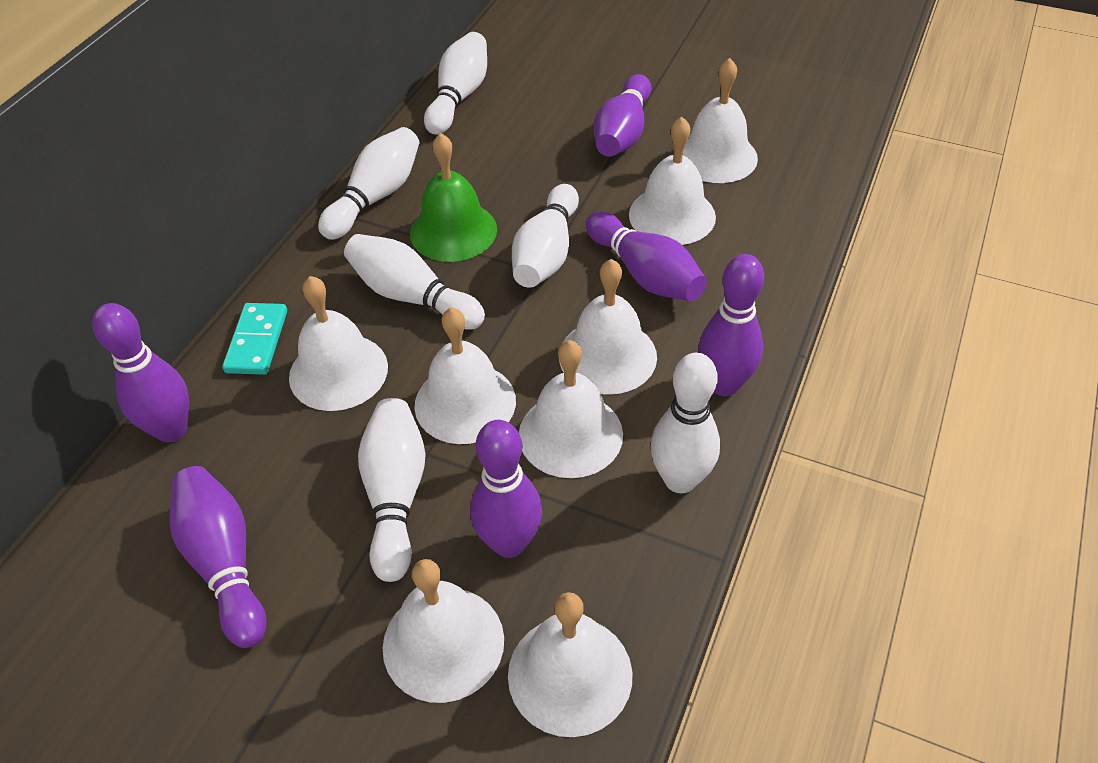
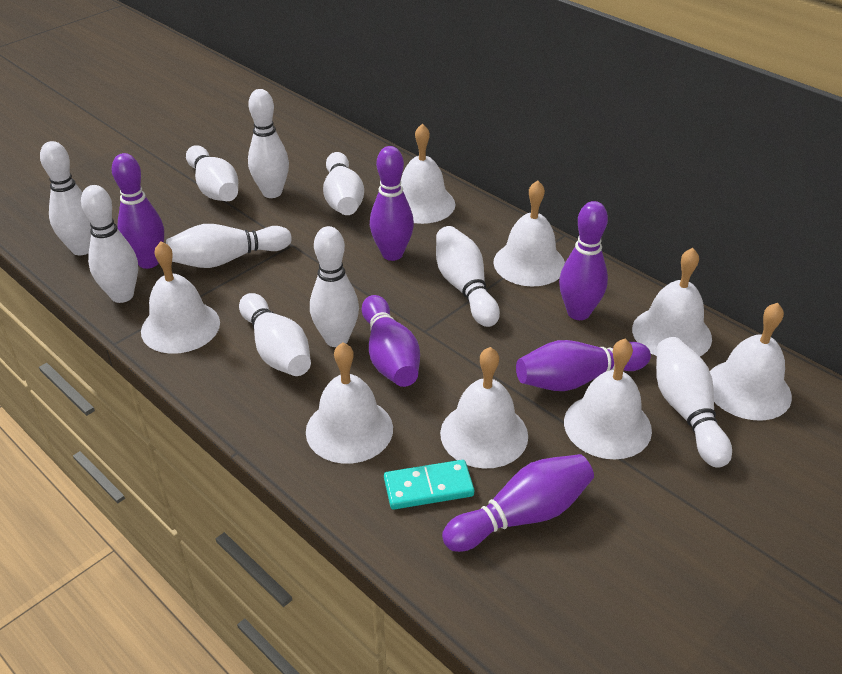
green bell: 1 -> 0
white bowling pin: 6 -> 10

